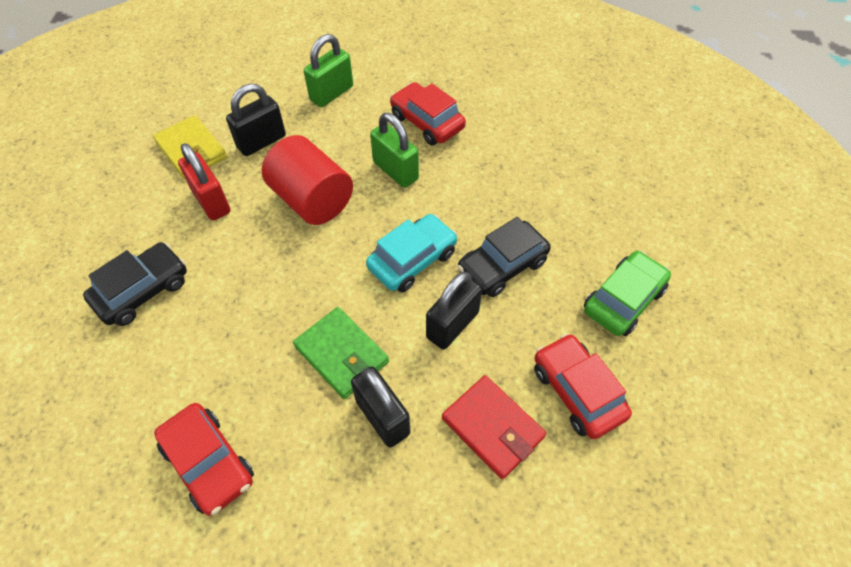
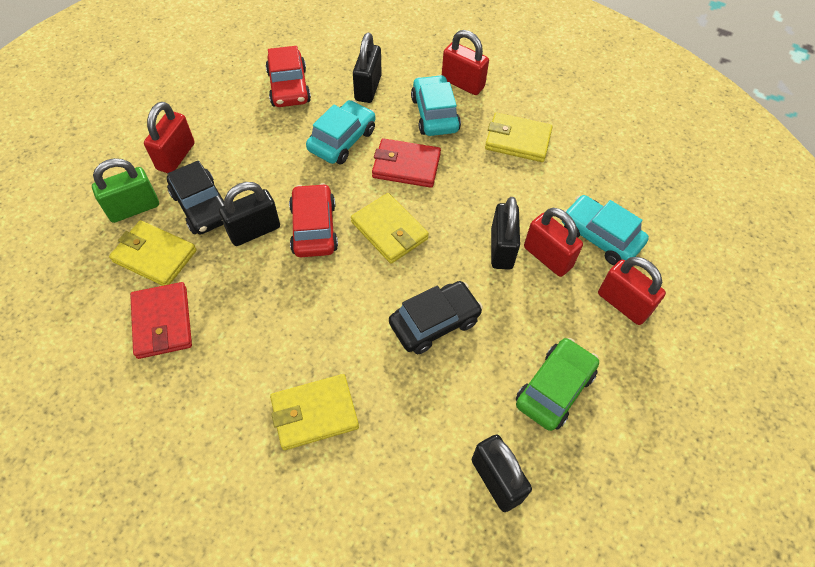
black padlock: 3 -> 4
green padlock: 2 -> 1
green wallet: 1 -> 0
red car: 3 -> 2
red cylinder: 1 -> 0
red padlock: 1 -> 4
red wallet: 1 -> 2
turquoise car: 1 -> 3
yellow wallet: 1 -> 4

